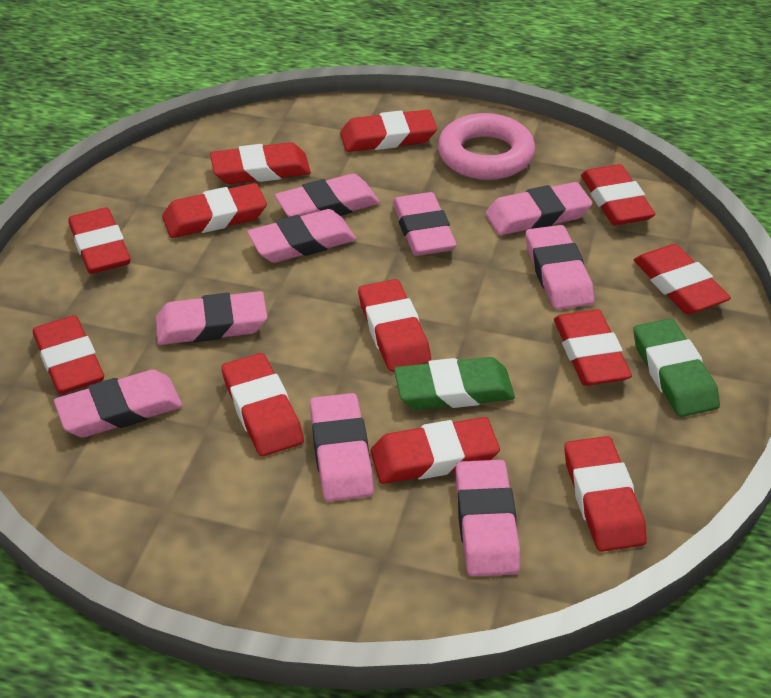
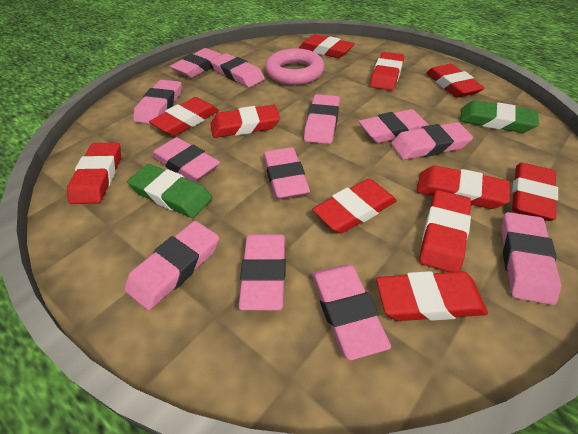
pink eraser: 9 -> 12
red eraser: 12 -> 11

